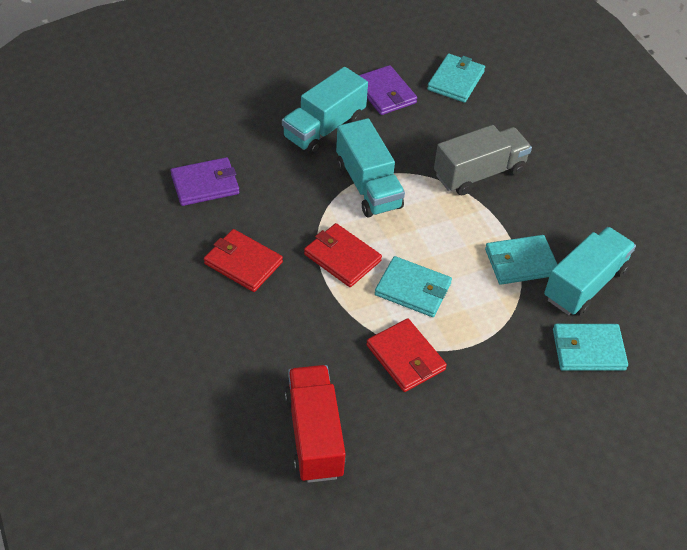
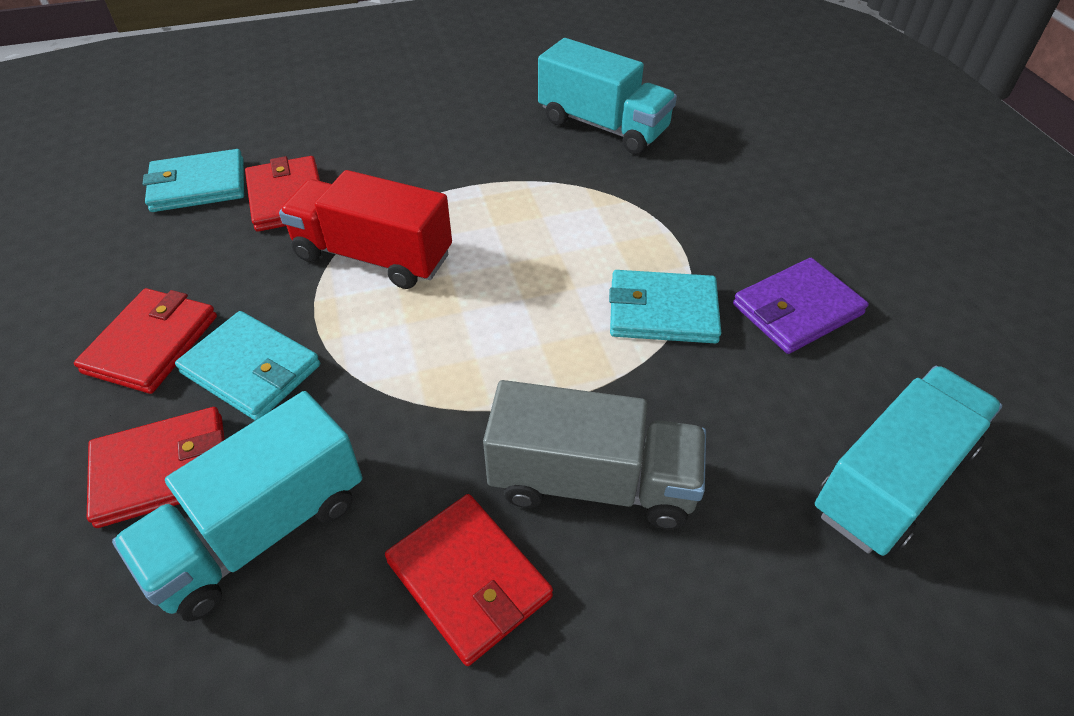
purple wallet: 2 -> 1
red wallet: 3 -> 4
turquoise wallet: 4 -> 3

